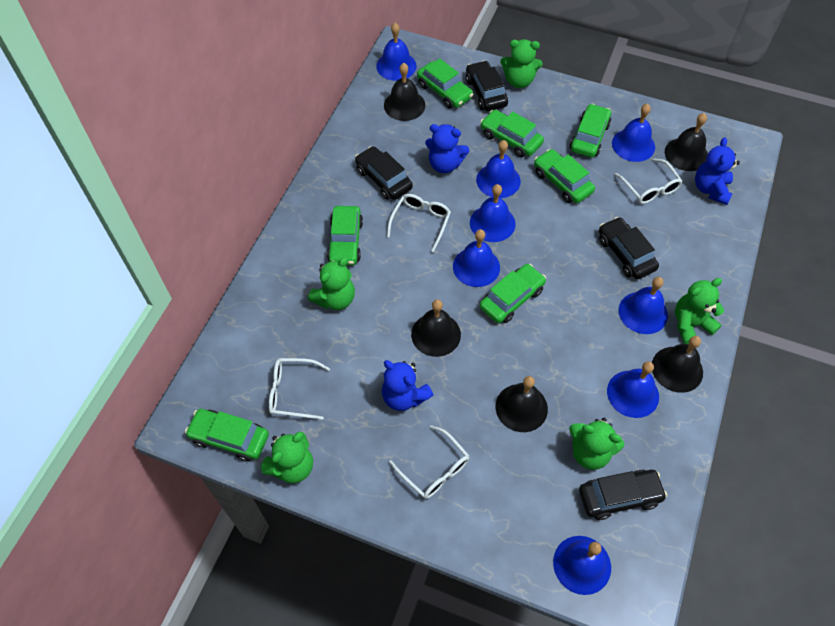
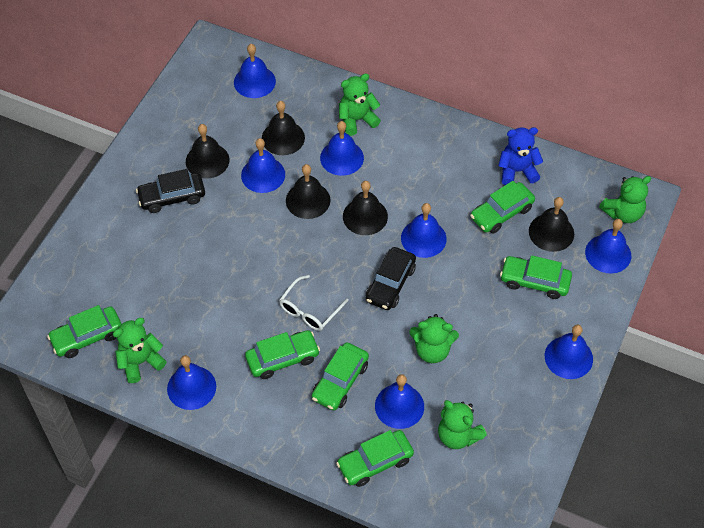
black car: 4 -> 2
blue teddy bear: 3 -> 1
green car: 7 -> 6
white glasses: 4 -> 1

